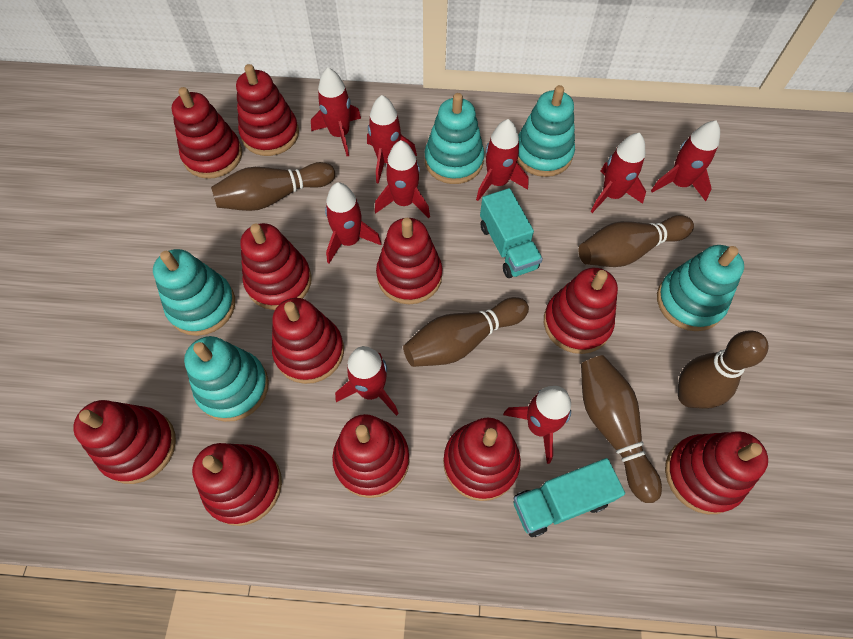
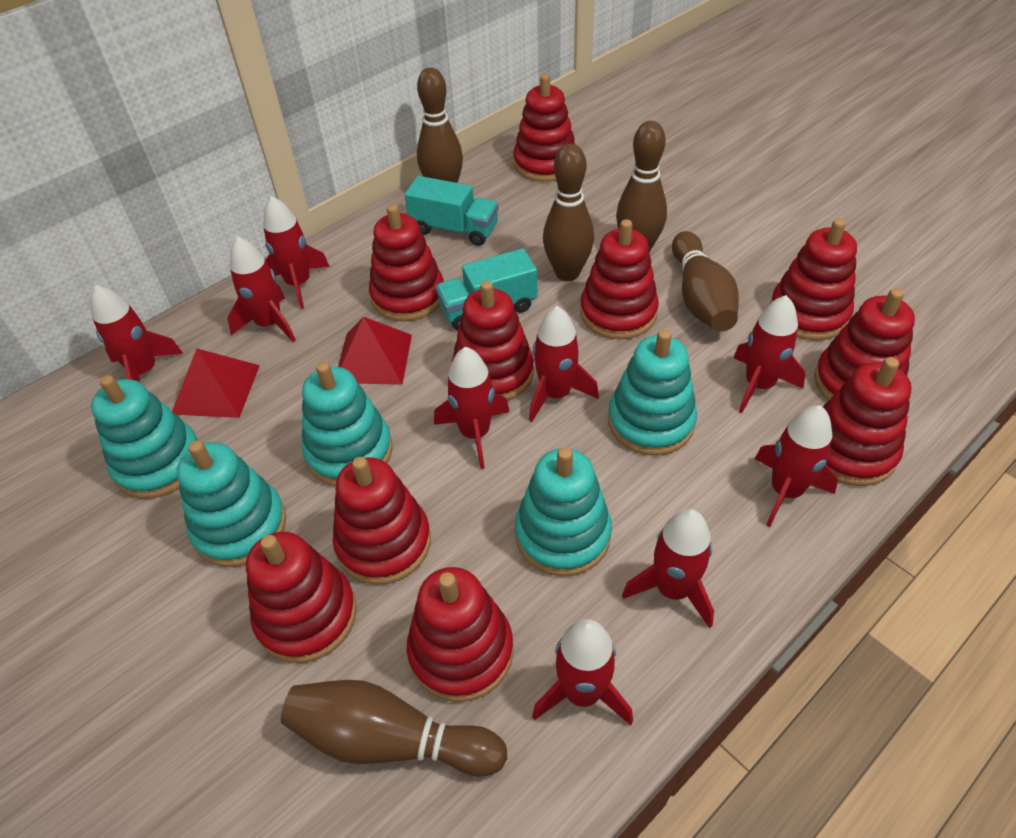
red pyramid: 0 -> 2
red stacking toy: 11 -> 10

